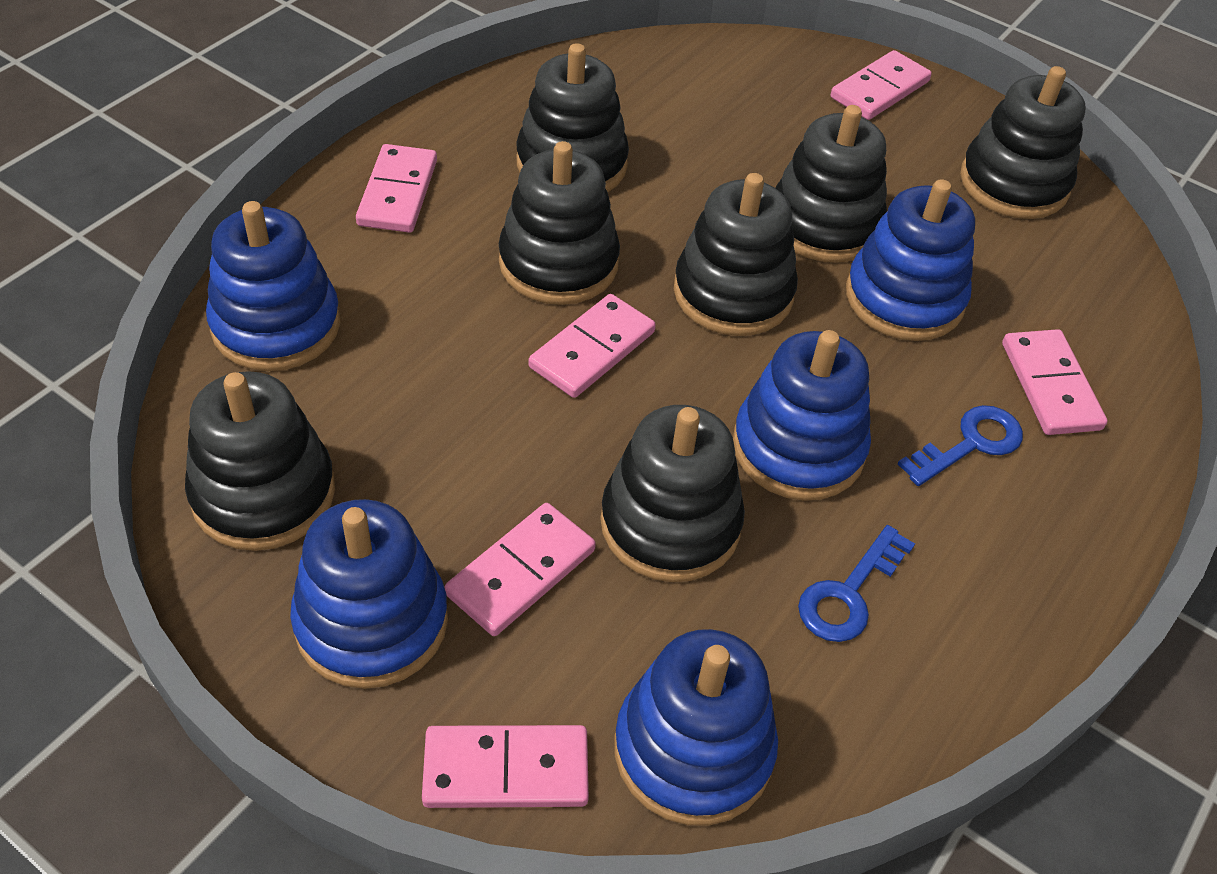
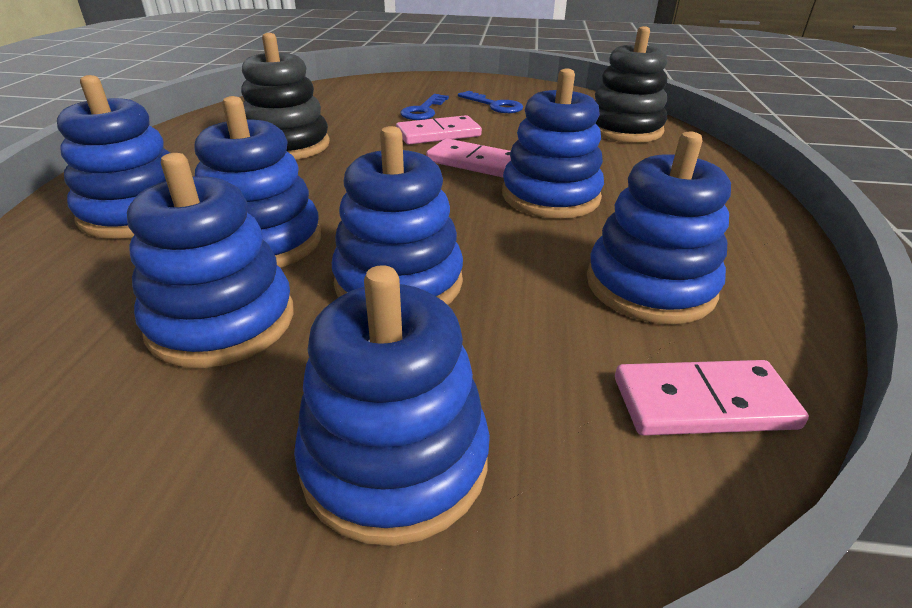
black stacking toy: 7 -> 2
blue stacking toy: 5 -> 7
pink domino: 6 -> 3

